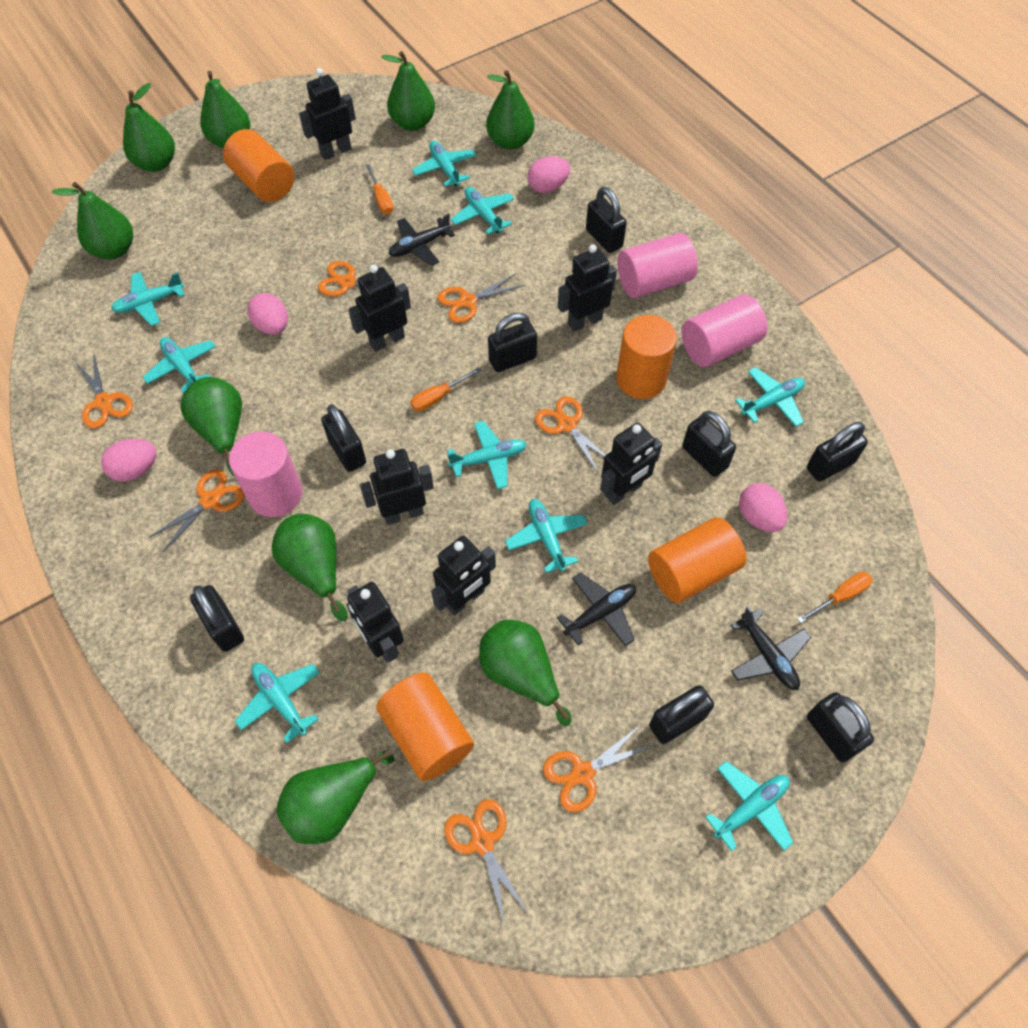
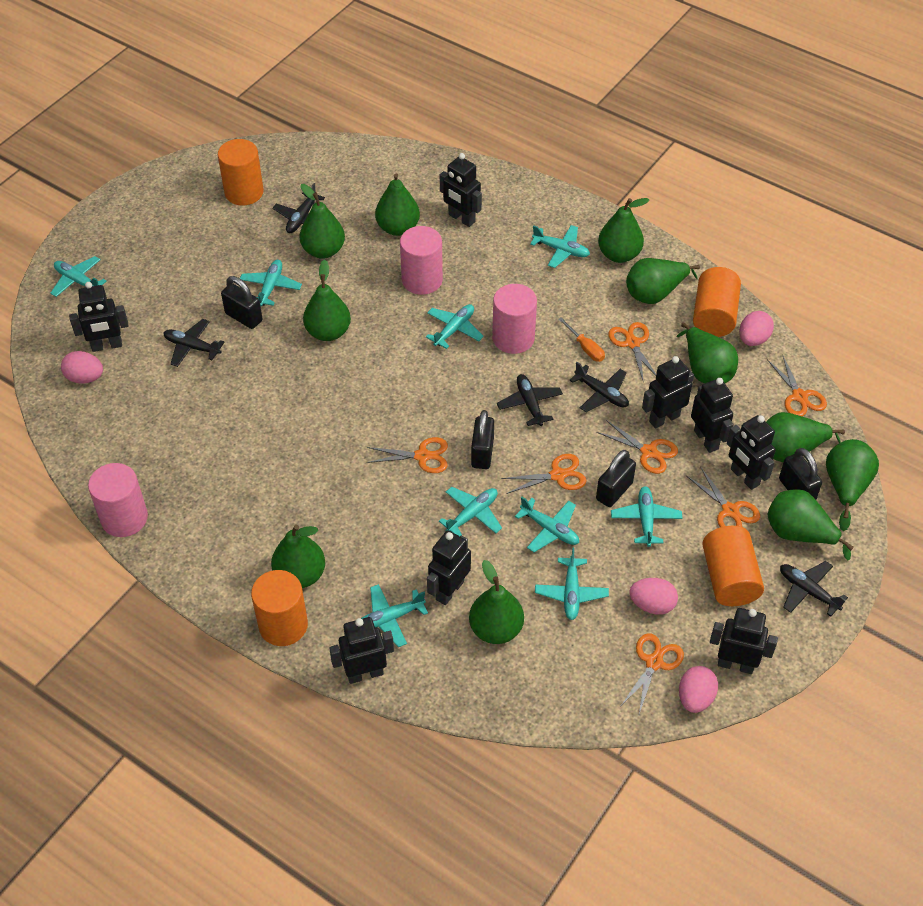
black padlock: 8 -> 4
black plane: 3 -> 5
black robot: 7 -> 8
green pear: 9 -> 11
orange screwdriver: 3 -> 1

